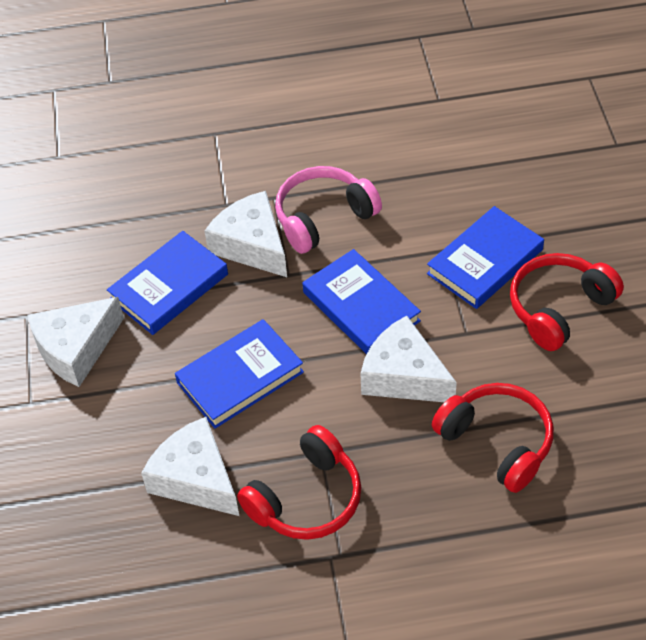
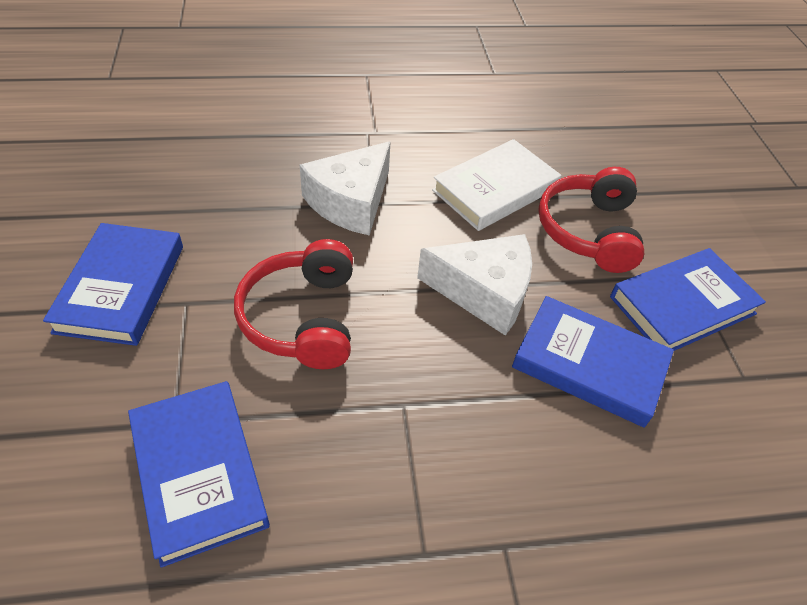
pink headphones: 1 -> 0
red headphones: 3 -> 2
white book: 0 -> 1
white cheese: 4 -> 2

